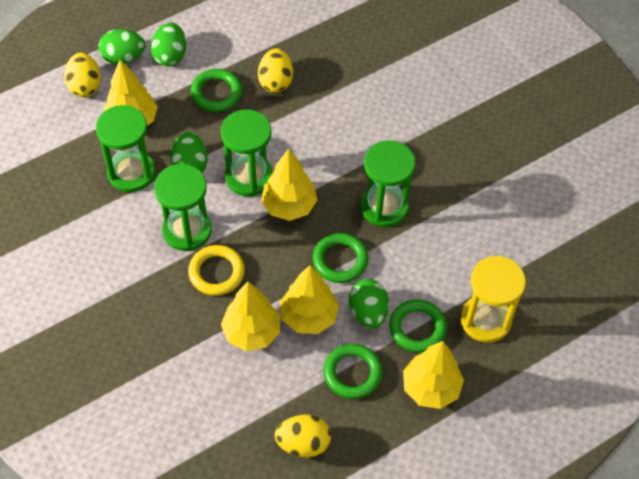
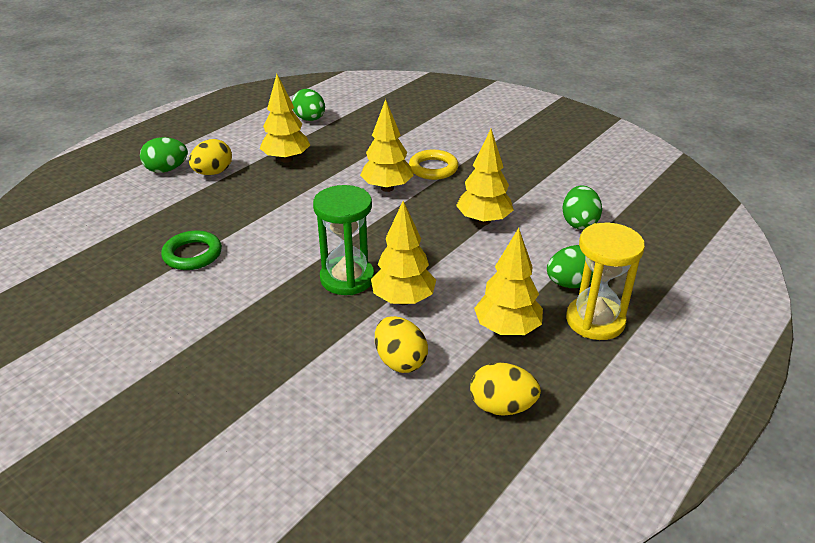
green hourglass: 4 -> 1
green ring: 4 -> 1

